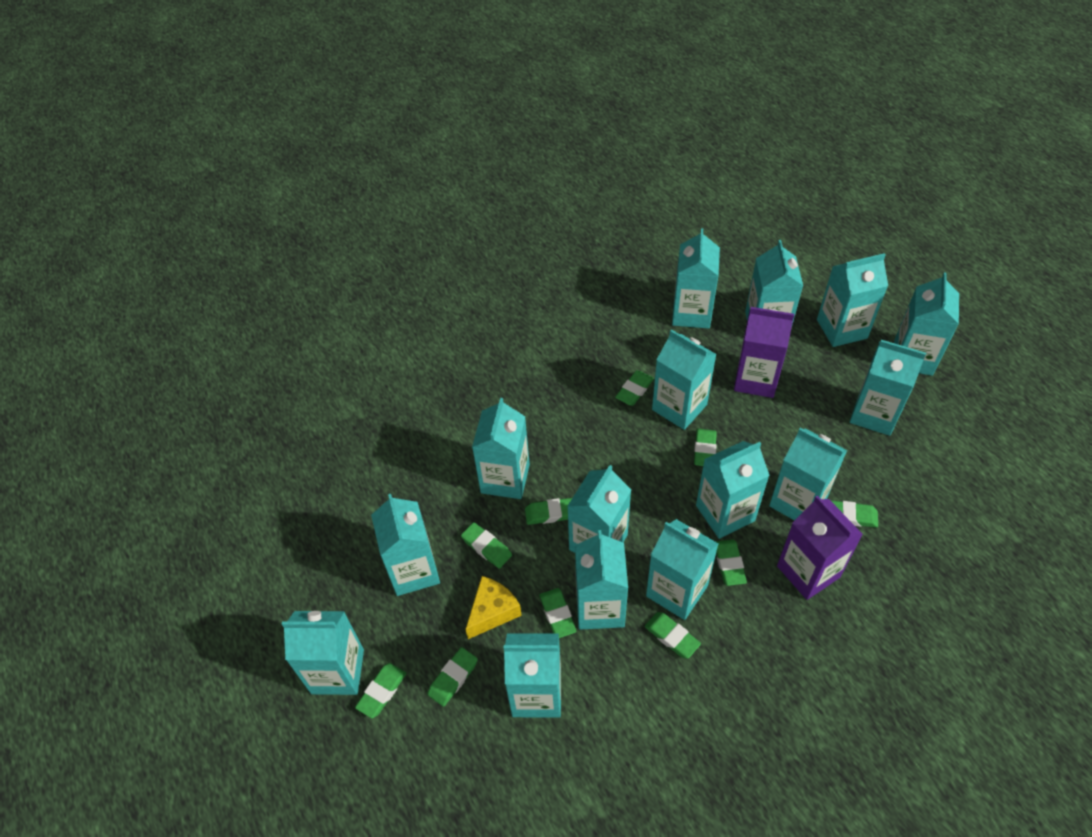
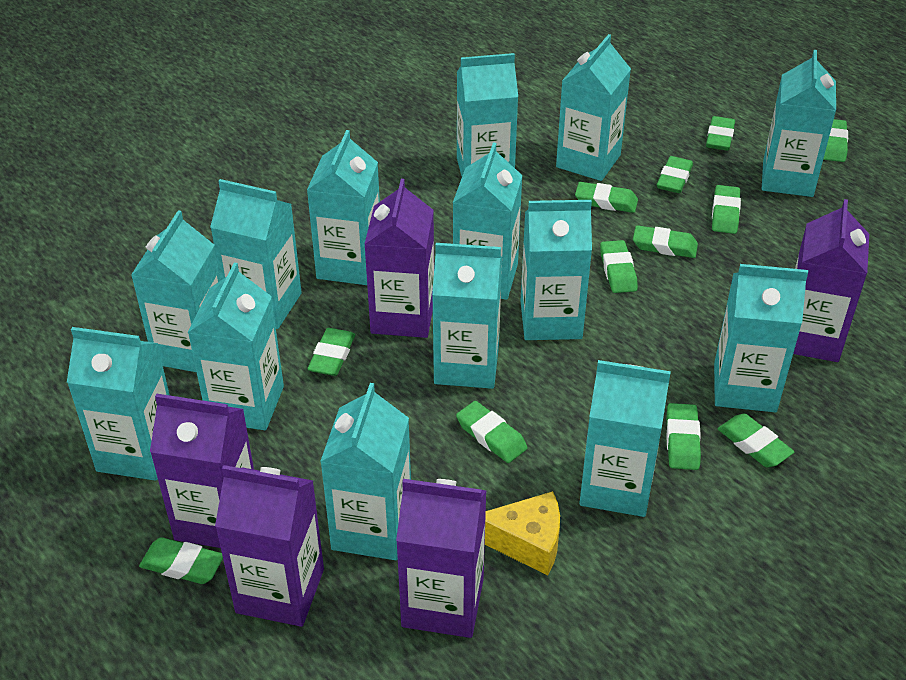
green eraser: 10 -> 12
purple carton: 2 -> 5
turquoise carton: 15 -> 14

